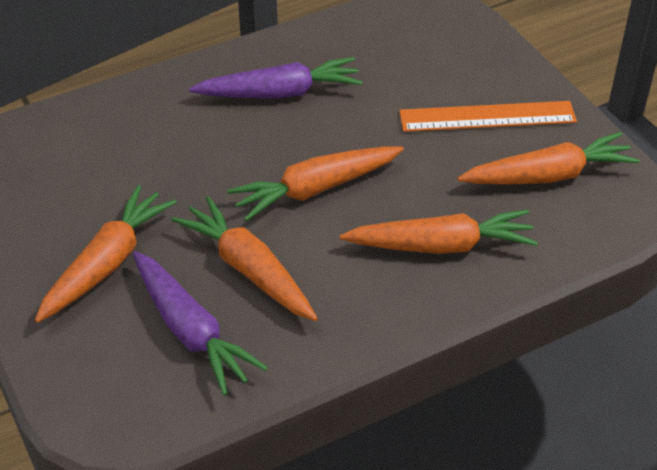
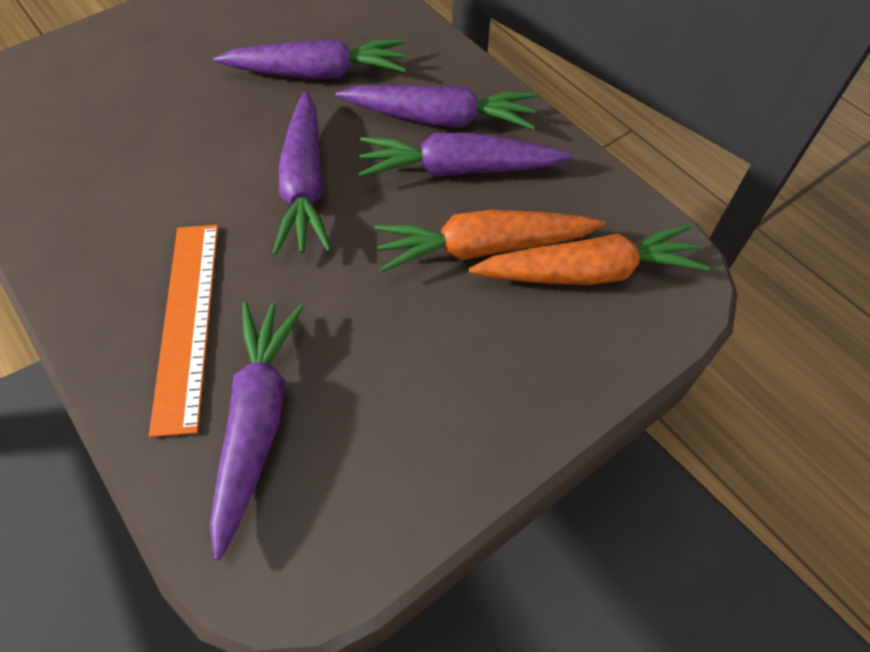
orange carrot: 5 -> 2
purple carrot: 2 -> 5

